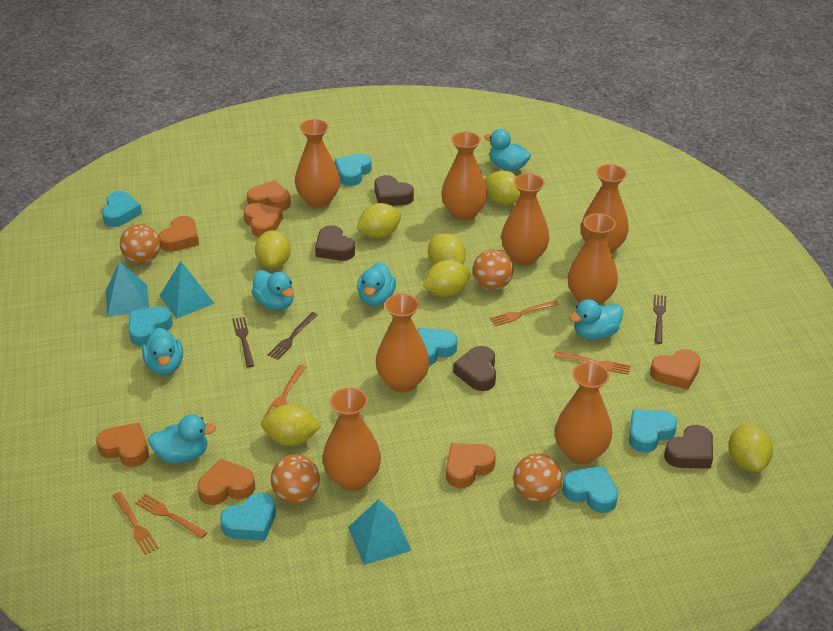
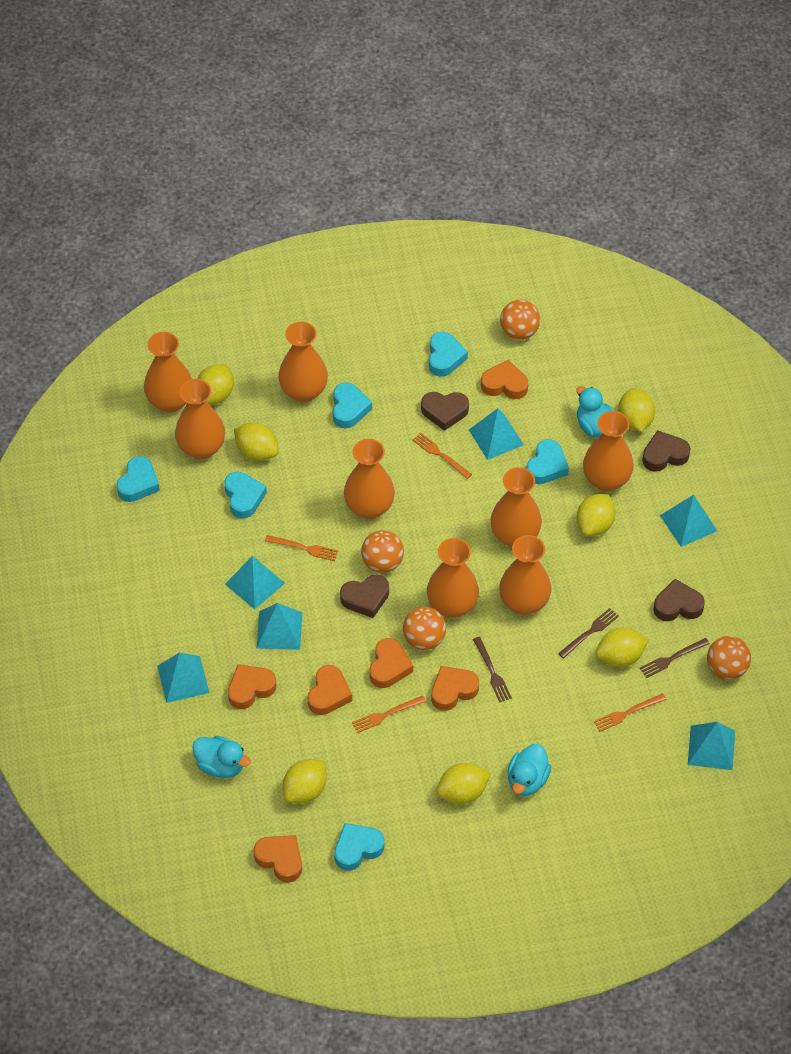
orange fork: 5 -> 4
orange heart: 7 -> 6
turquoise duck: 6 -> 3
turquoise heart: 7 -> 6
turquoise pyramid: 3 -> 6

